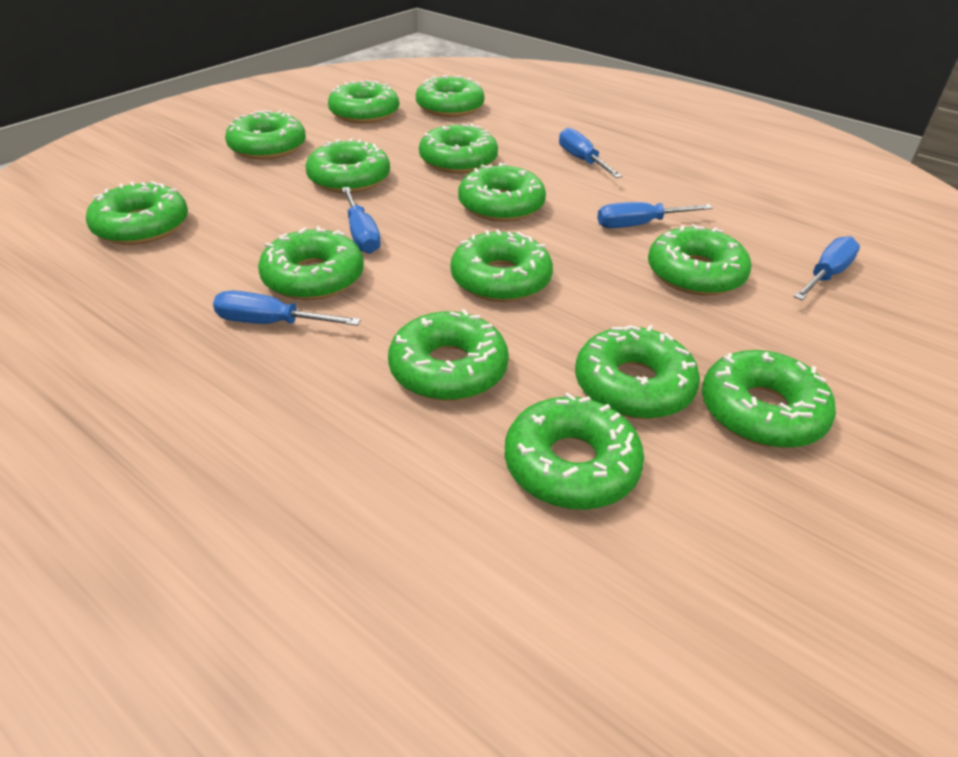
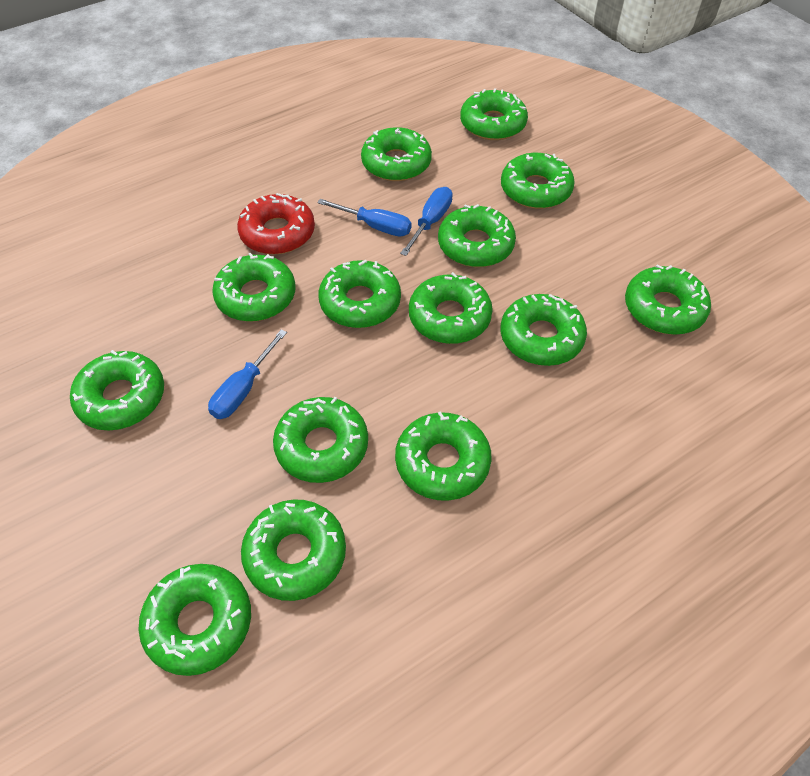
blue screwdriver: 5 -> 3
red donut: 0 -> 1

